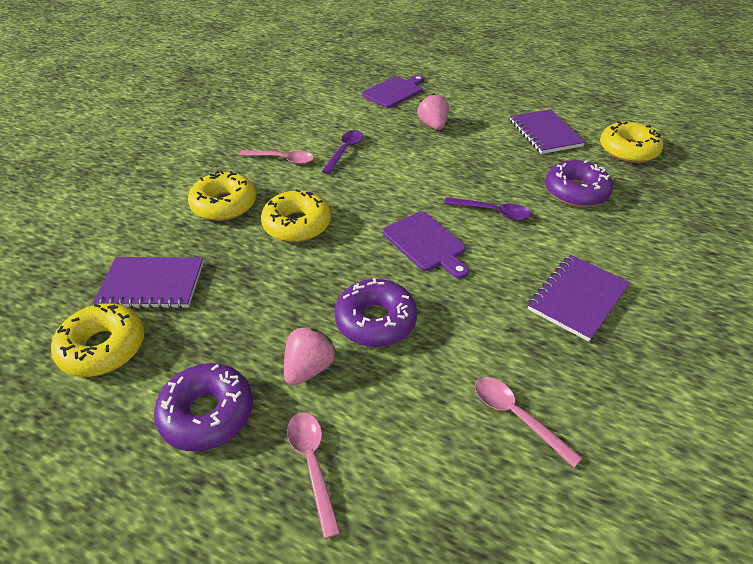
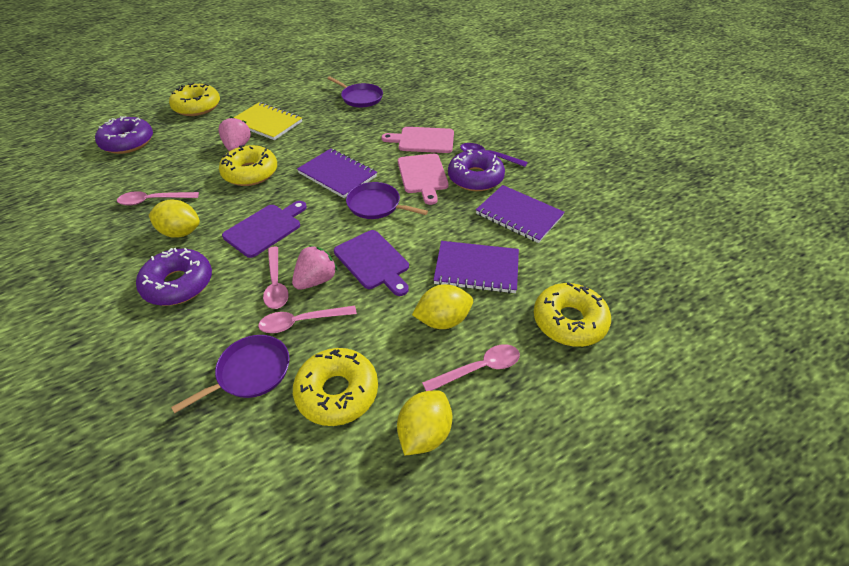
pink cutting board: 0 -> 2
pink spoon: 3 -> 4
purple pan: 0 -> 3
purple spoon: 2 -> 1
yellow lemon: 0 -> 3
yellow notebook: 0 -> 1

